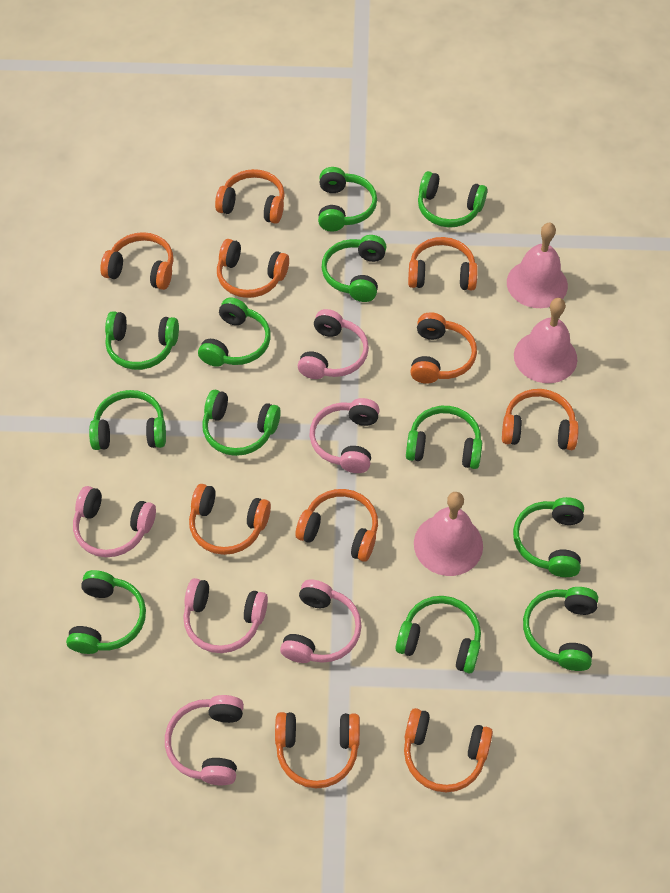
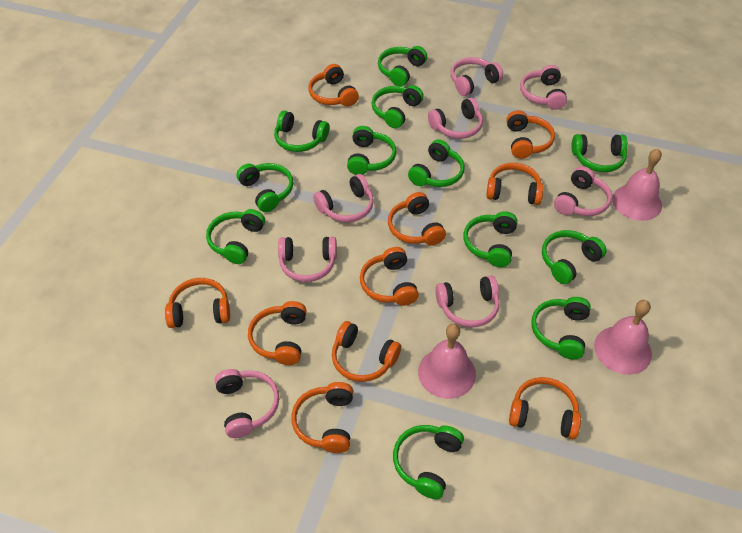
pink headphones: 6 -> 8

